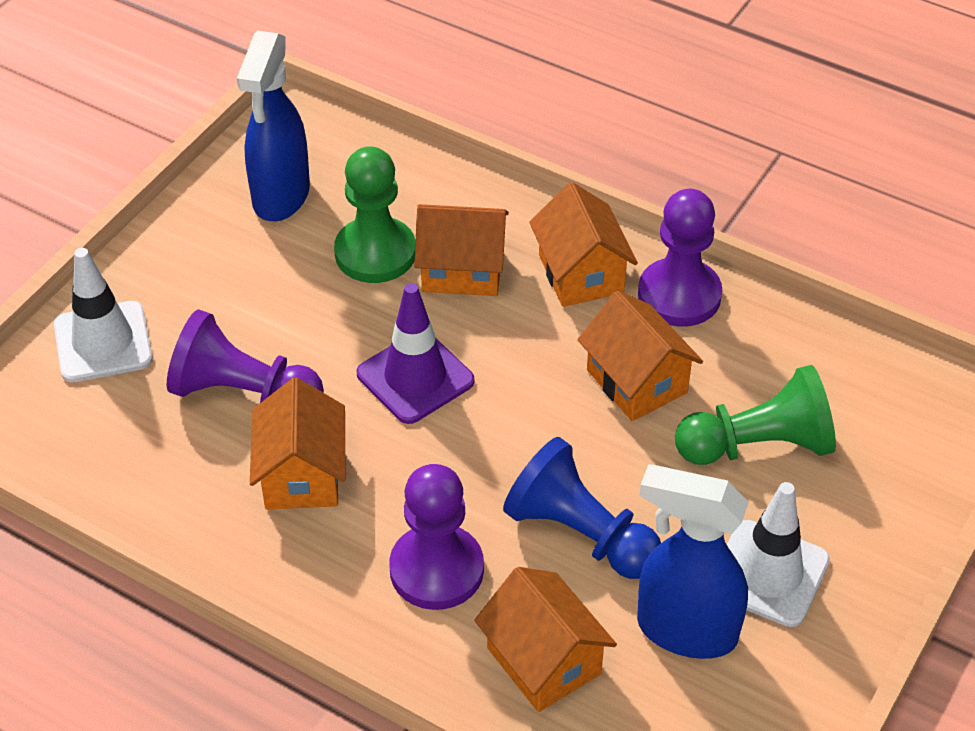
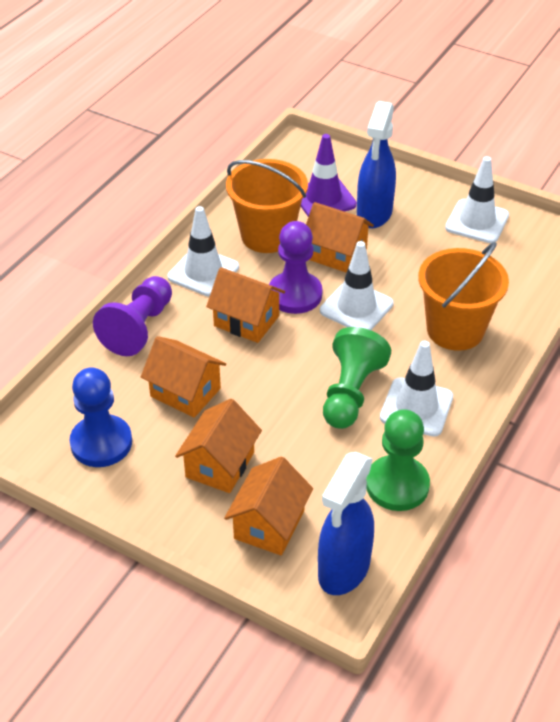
orange bucket: 0 -> 2
purple pawn: 3 -> 2
white traffic cone: 2 -> 4

